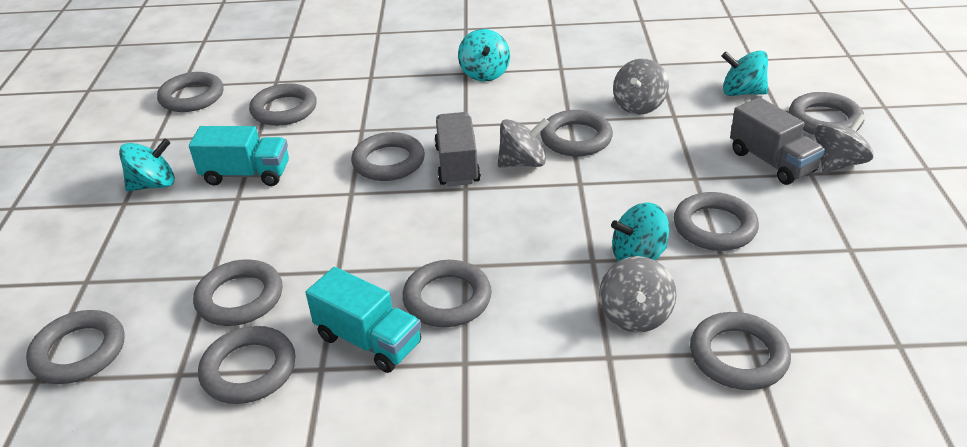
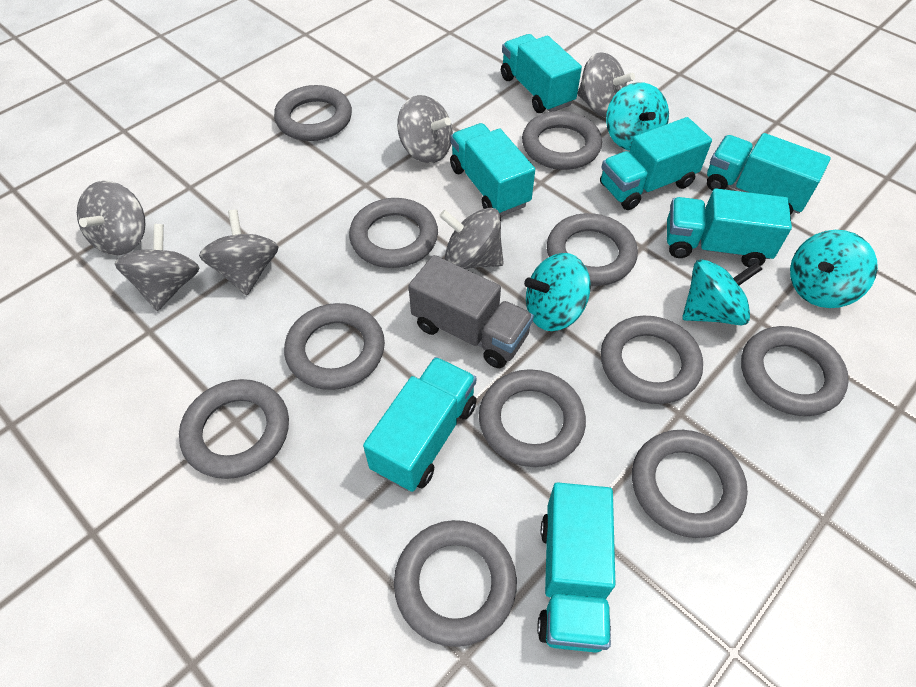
grey spinning top: 4 -> 6
grey truck: 2 -> 1
turquoise truck: 2 -> 7

